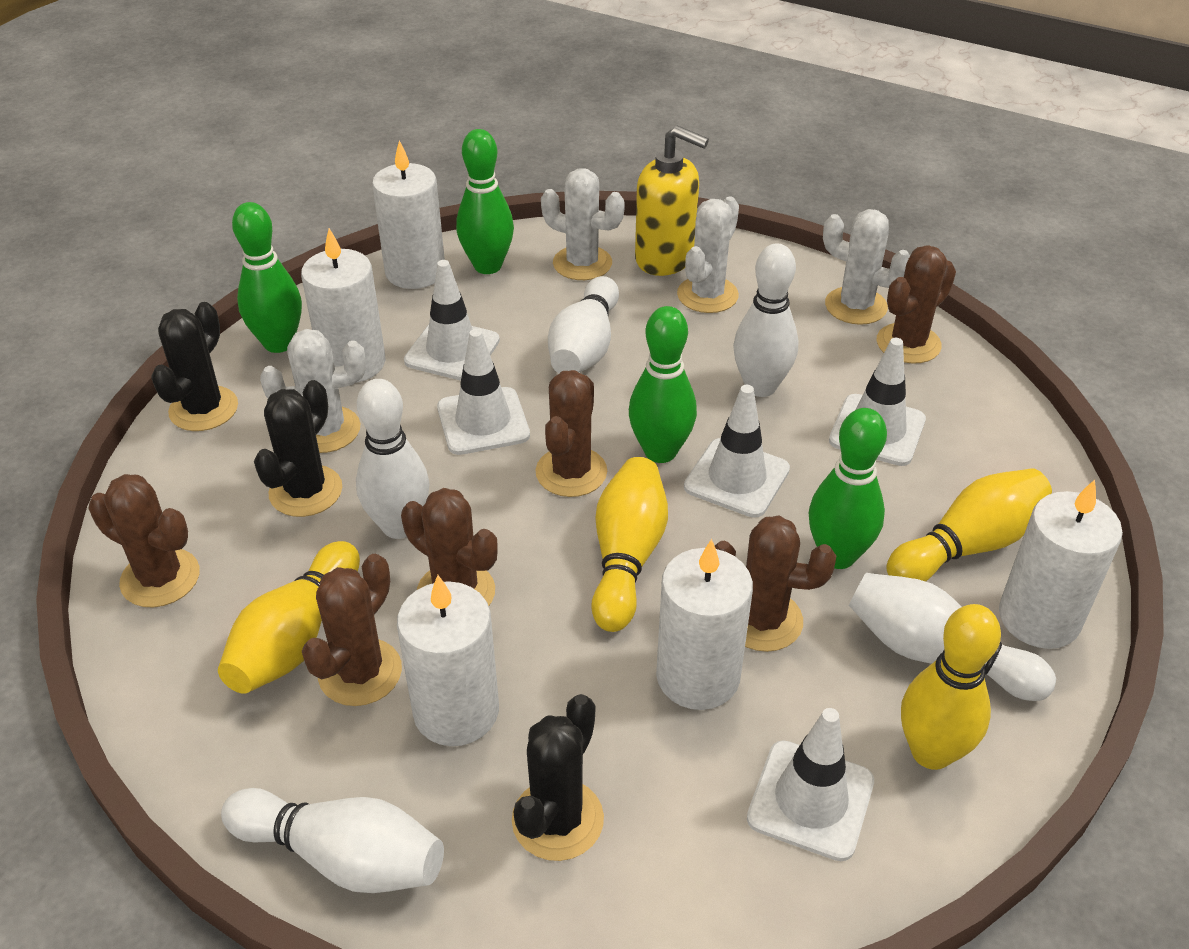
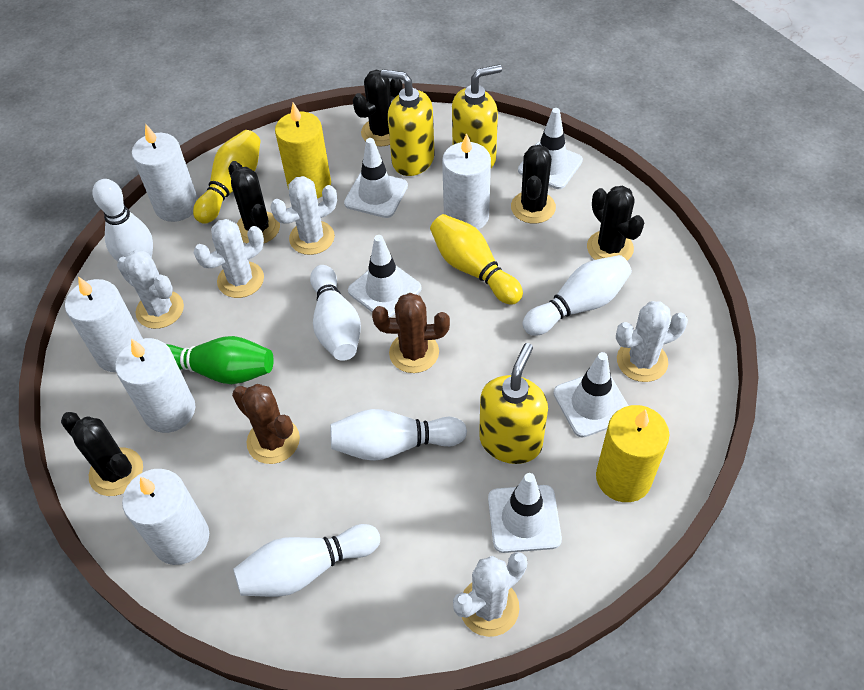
black cactus: 3 -> 5
brown cactus: 6 -> 2
green bowling pin: 4 -> 1
white cactus: 4 -> 5
yellow bowling pin: 4 -> 2
yellow candle: 0 -> 2
yellow soap dispenser: 1 -> 3

